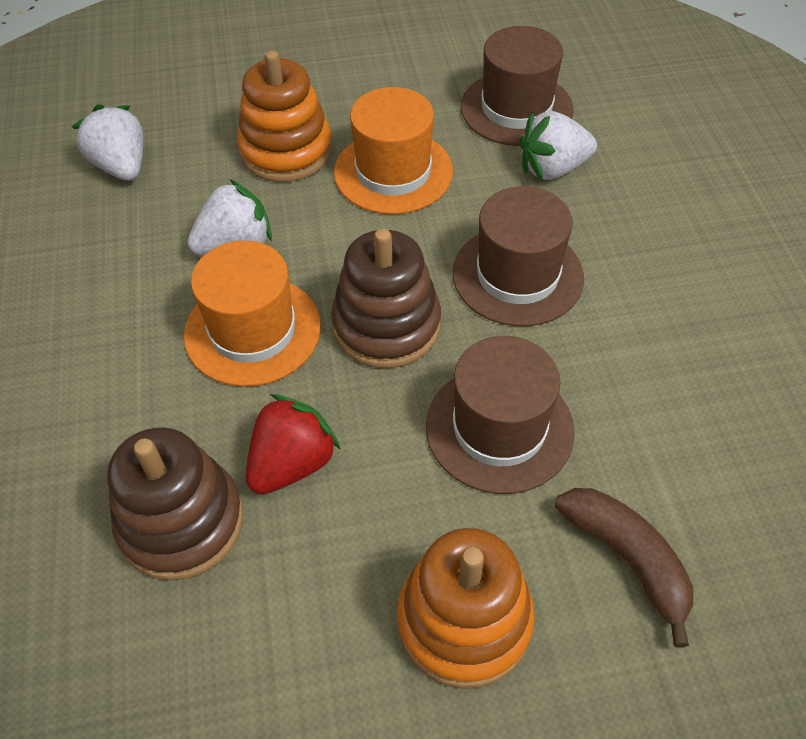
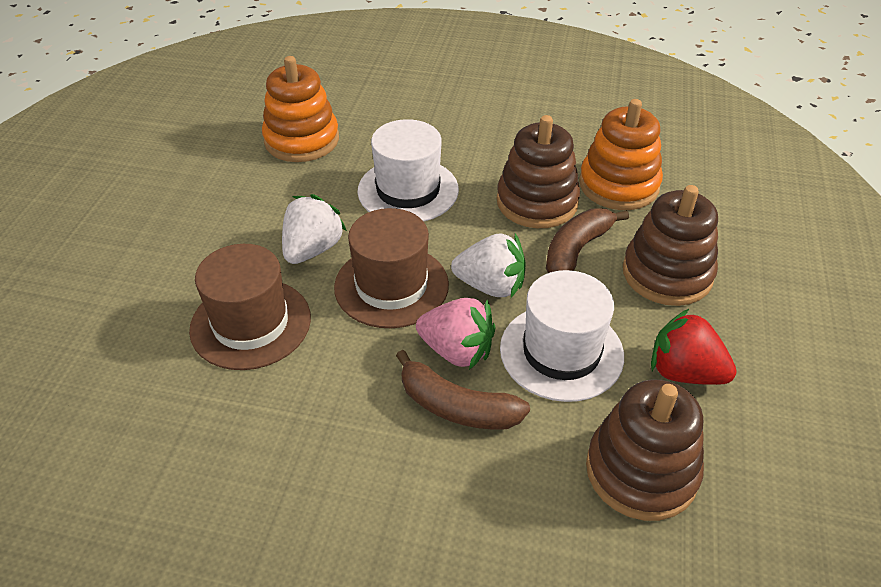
brown banana: 1 -> 2
brown hat: 3 -> 2
brown stacking toy: 2 -> 3
orange hat: 2 -> 0
pink strawberry: 0 -> 1
white hat: 0 -> 2
white strawberry: 3 -> 2

